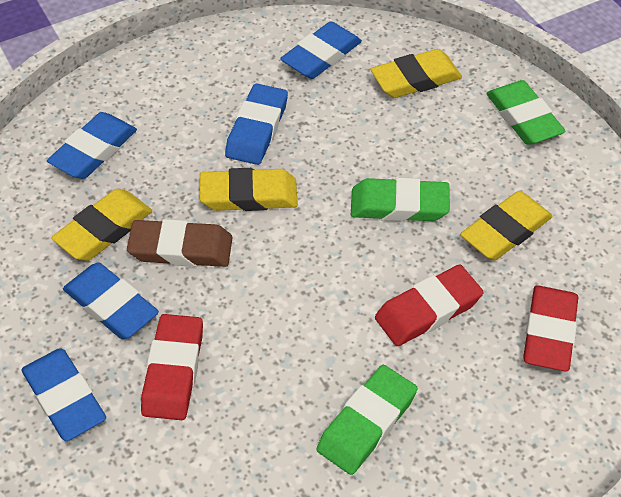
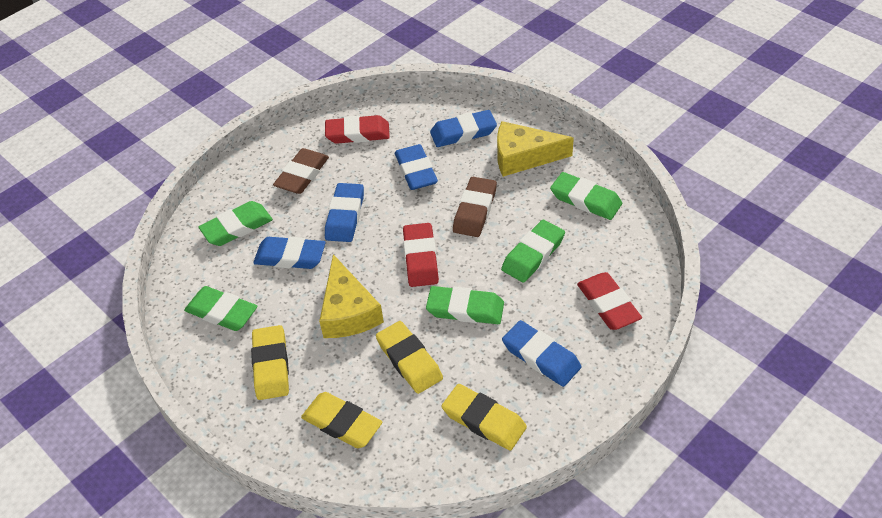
brown eraser: 1 -> 2
green eraser: 3 -> 5
yellow cheese: 0 -> 2

